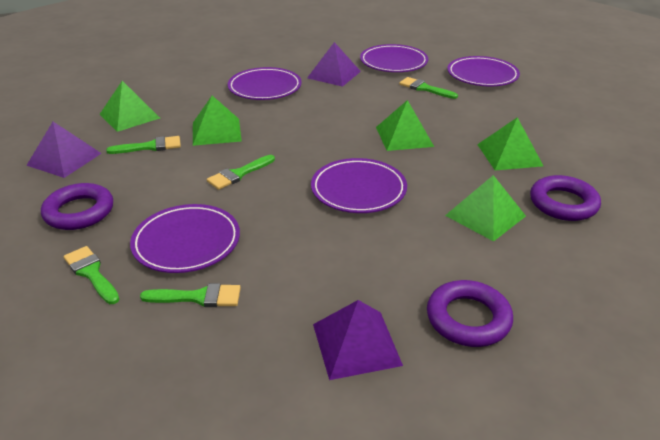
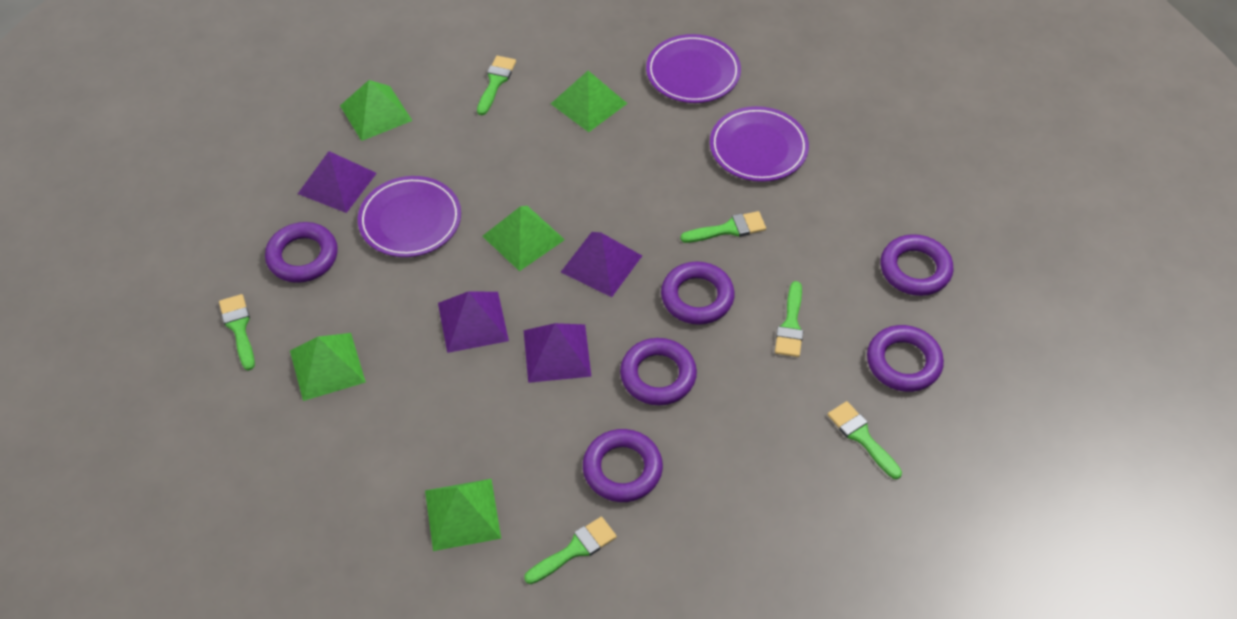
green brush: 5 -> 6
purple plate: 5 -> 3
purple pyramid: 3 -> 4
purple ring: 3 -> 6

